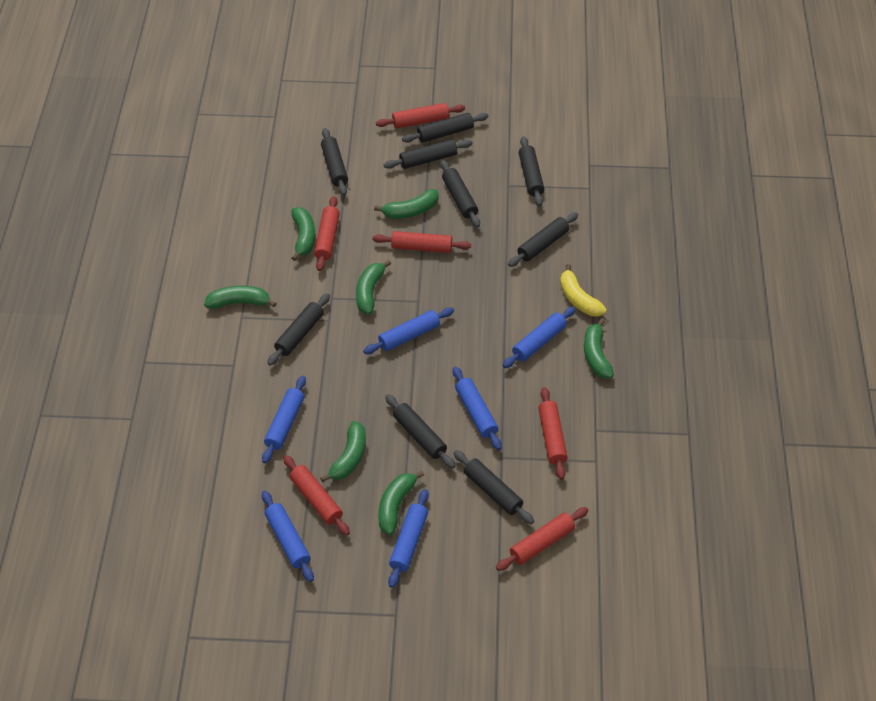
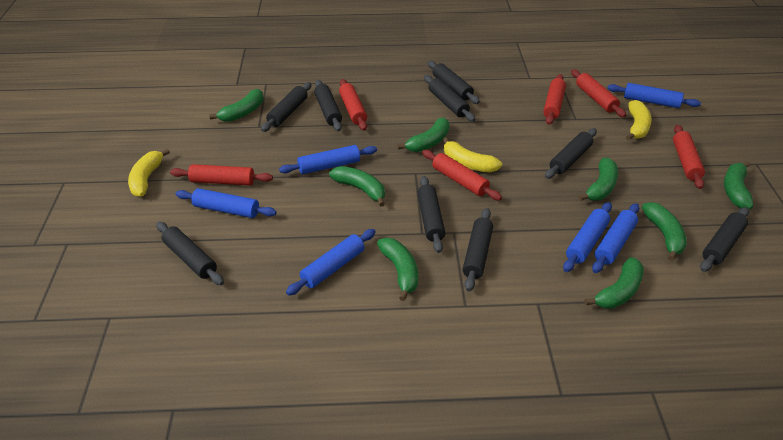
green banana: 7 -> 8
yellow banana: 1 -> 3

